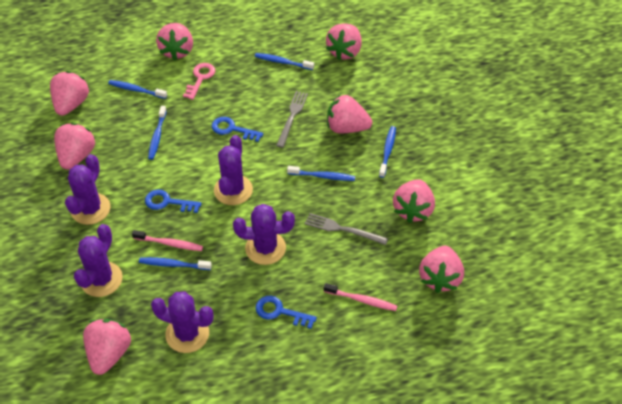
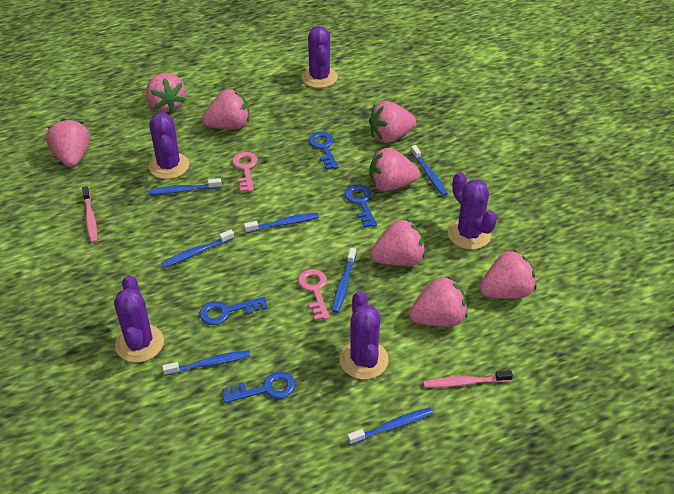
blue key: 3 -> 4
blue toothbrush: 6 -> 7
grey fork: 2 -> 0
pink key: 1 -> 2

